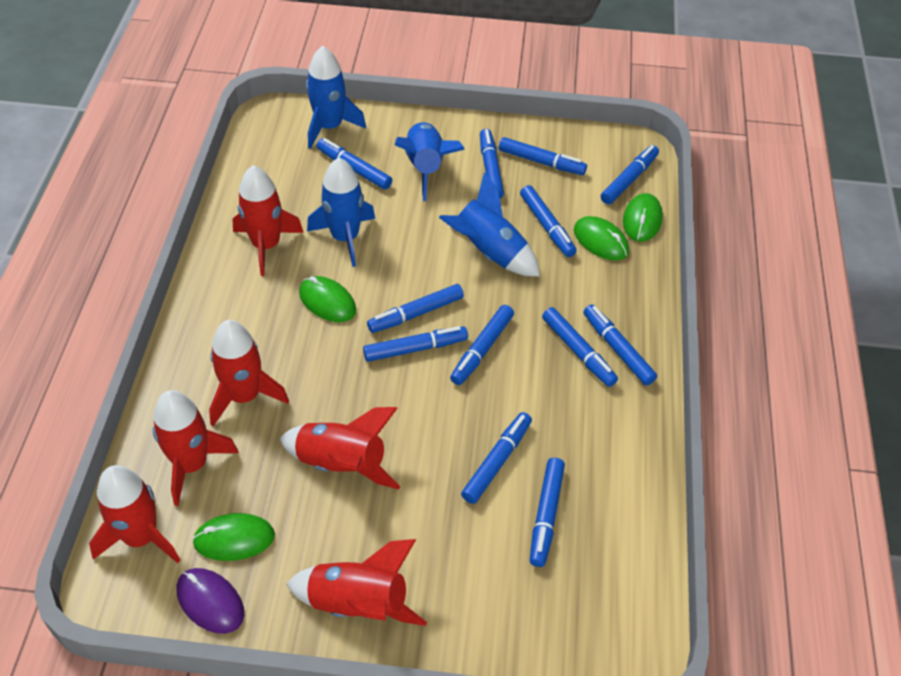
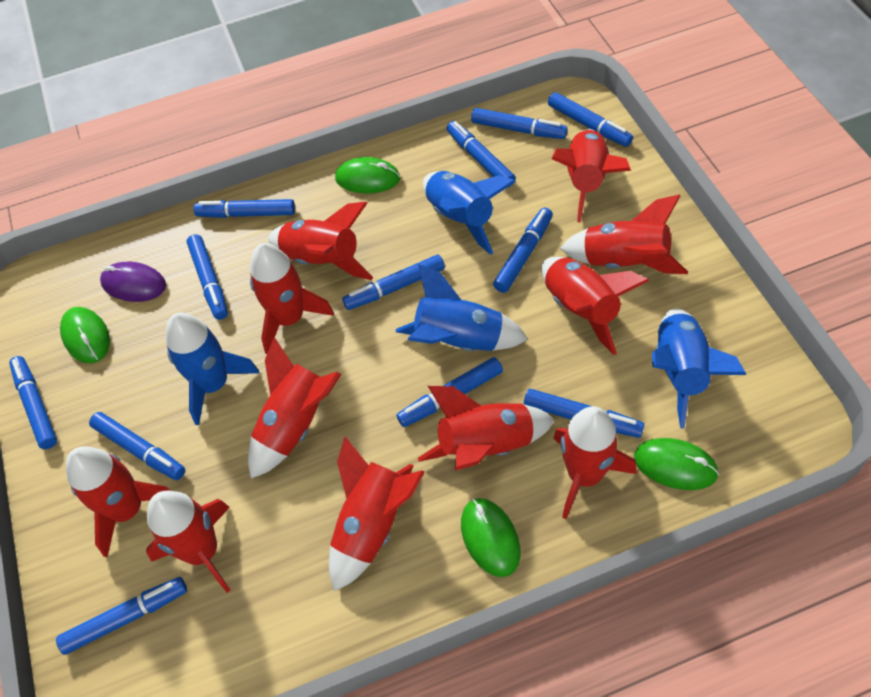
red rocket: 6 -> 11

